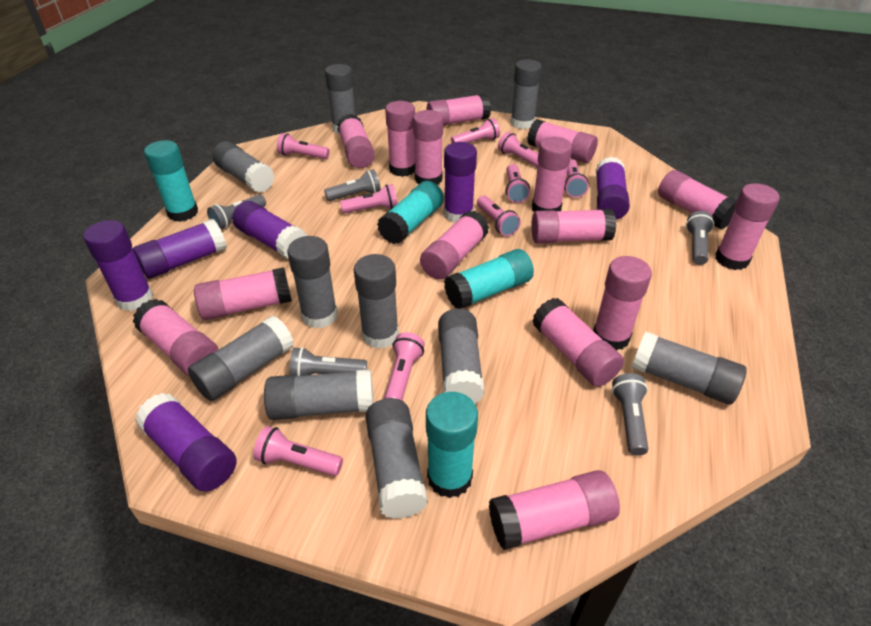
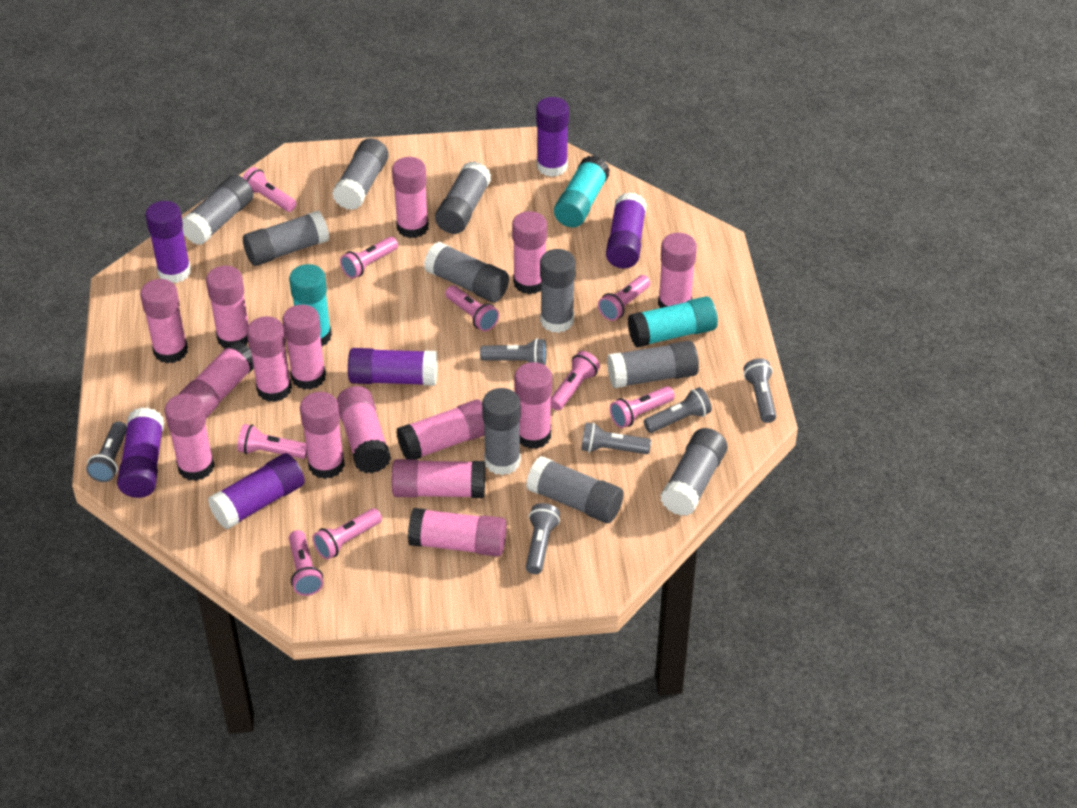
grey flashlight: 5 -> 6
turquoise glue stick: 4 -> 3

